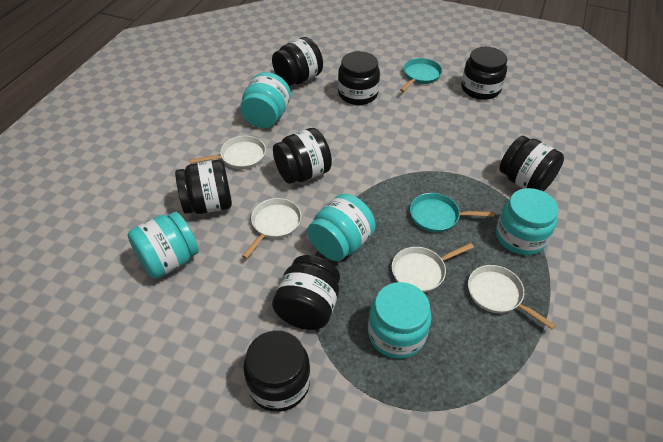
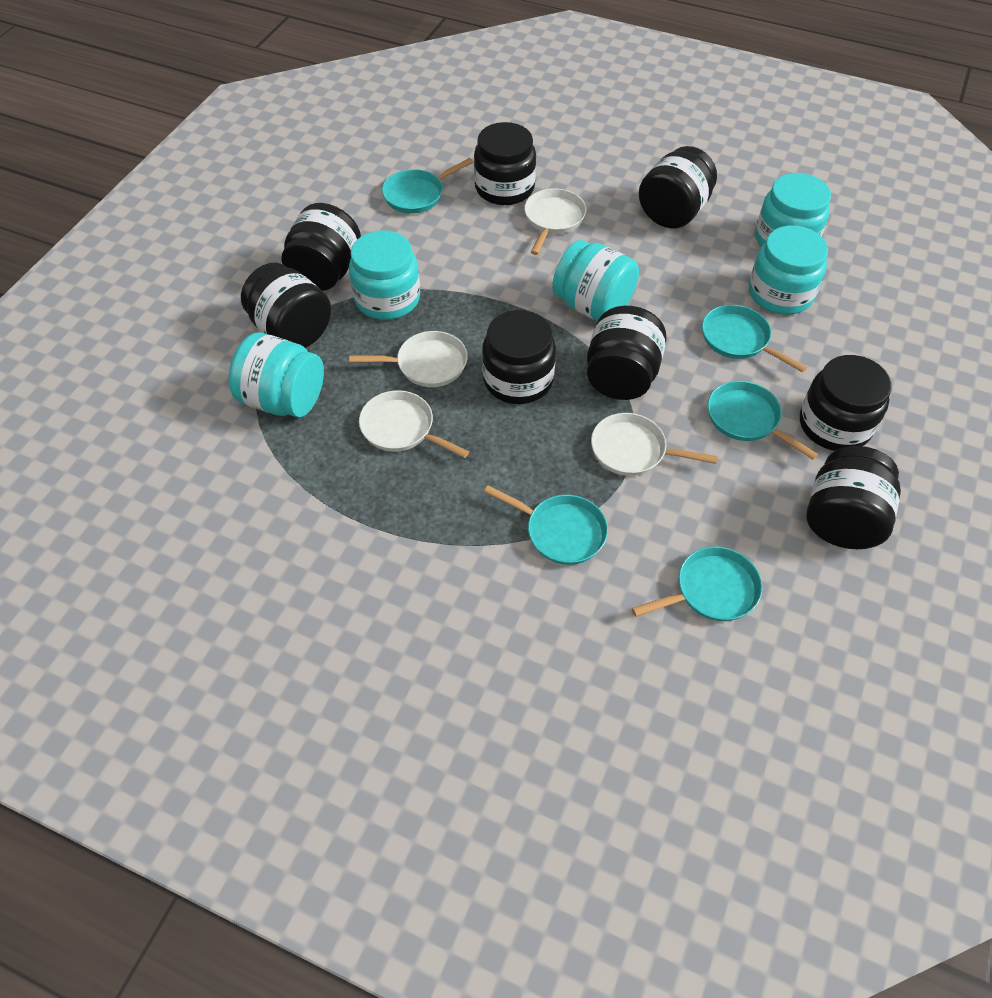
turquoise pan: 2 -> 5

